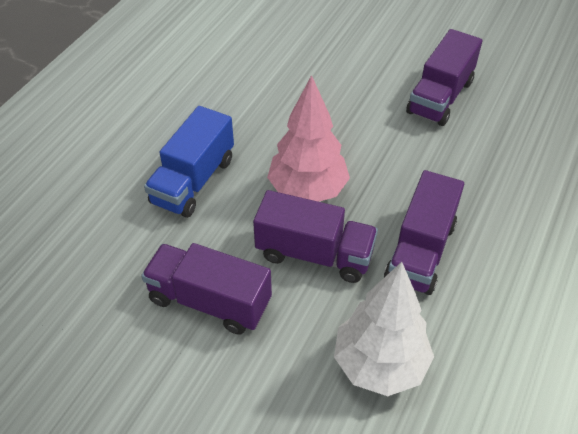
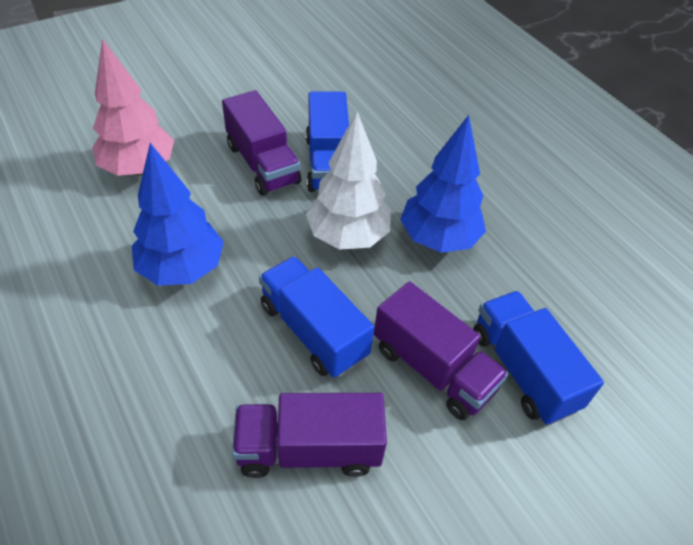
blue tree: 0 -> 2
blue truck: 1 -> 3
purple truck: 4 -> 3

